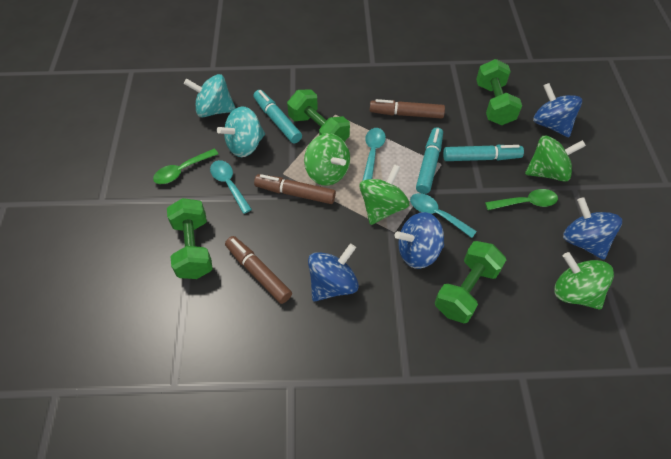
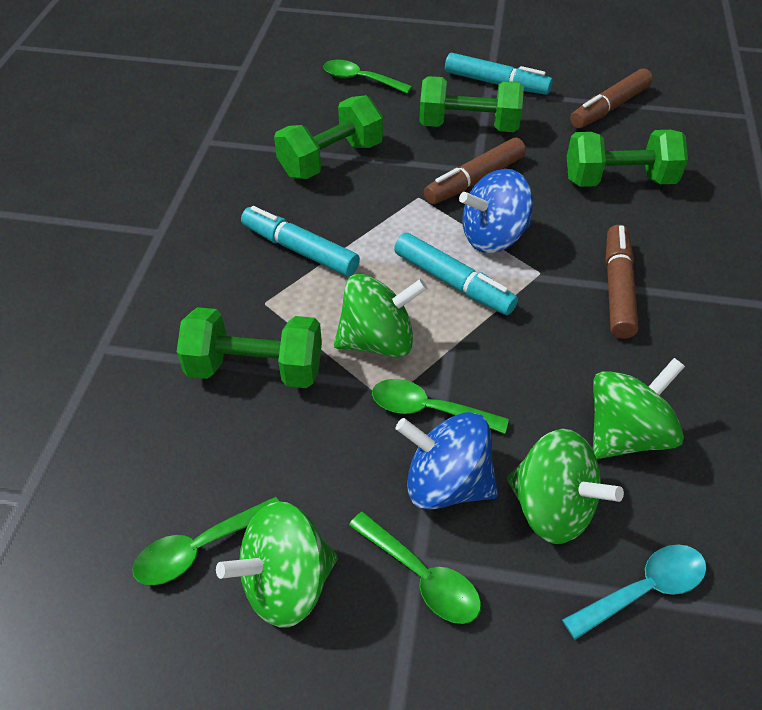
blue spinning top: 4 -> 2
green spoon: 2 -> 4
turquoise spinning top: 2 -> 0
turquoise spoon: 3 -> 1

